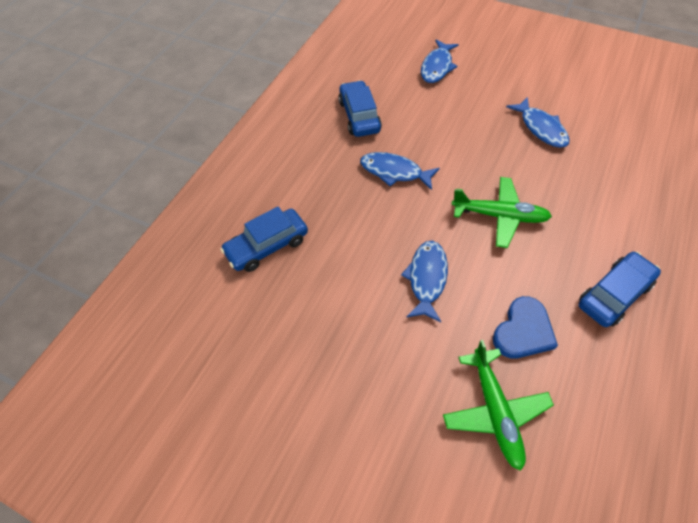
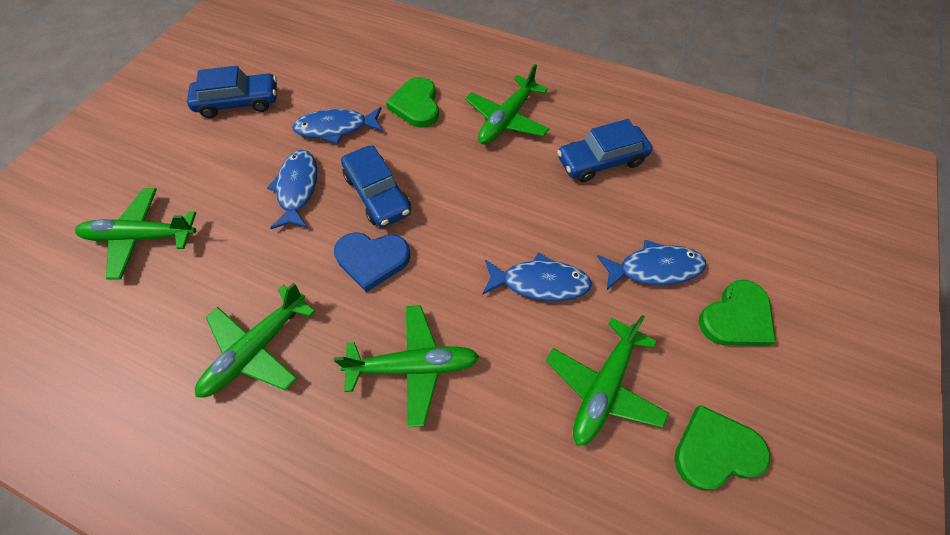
green heart: 0 -> 3
green plane: 2 -> 5

